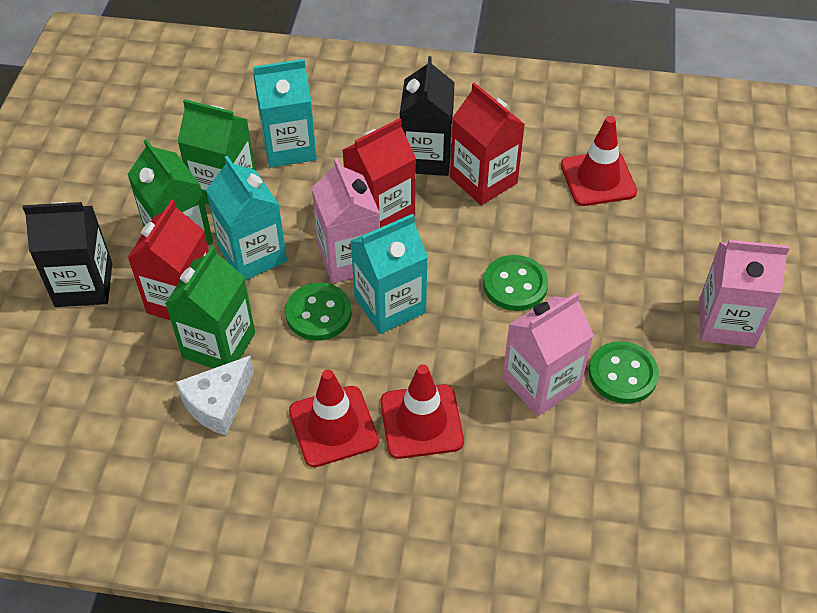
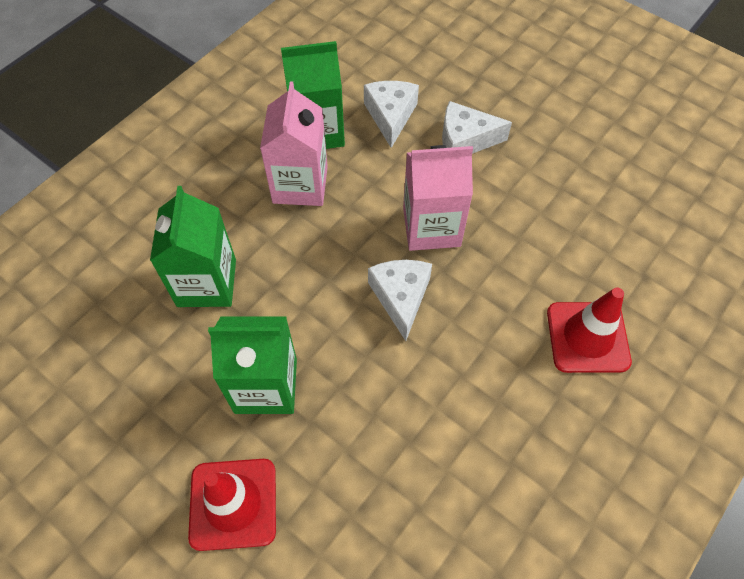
black carton: 2 -> 0
green button: 3 -> 0
pink carton: 3 -> 2
red carton: 3 -> 0
red traffic cone: 3 -> 2
turquoise carton: 3 -> 0
white cheese: 1 -> 3

